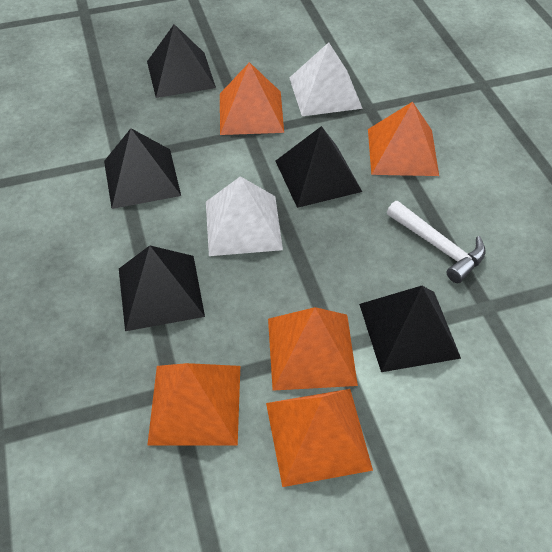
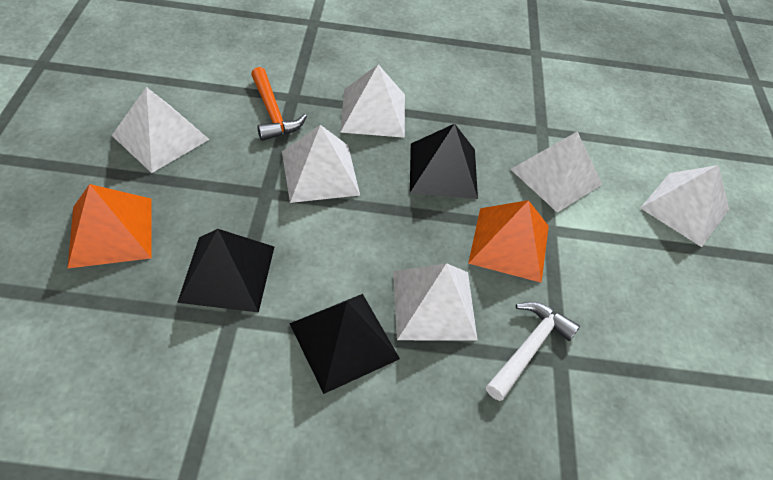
black pyramid: 5 -> 3
orange hammer: 0 -> 1
orange pyramid: 5 -> 2
white pyramid: 2 -> 6

